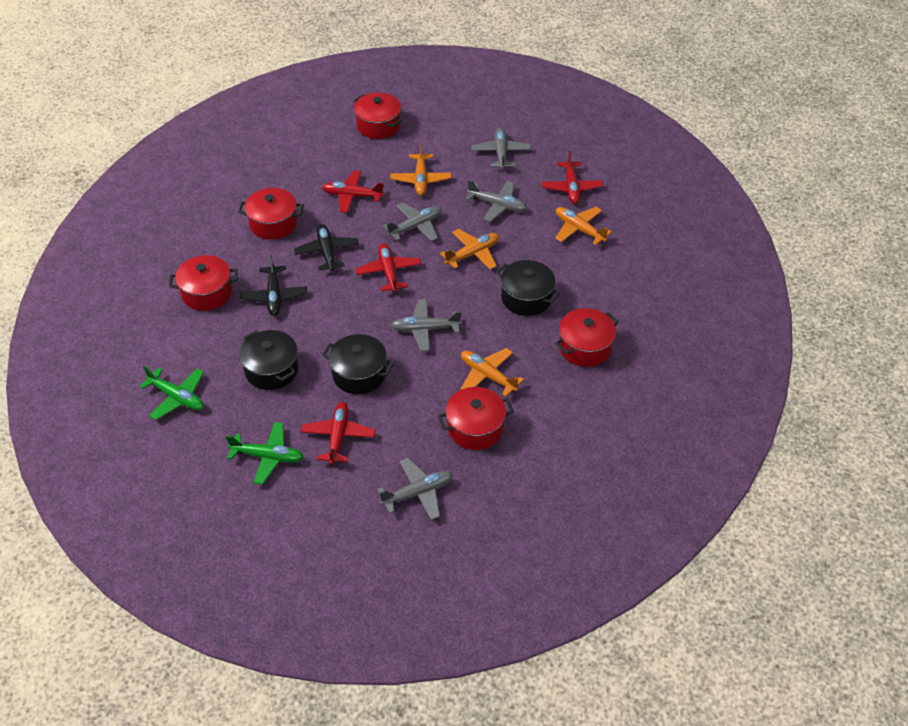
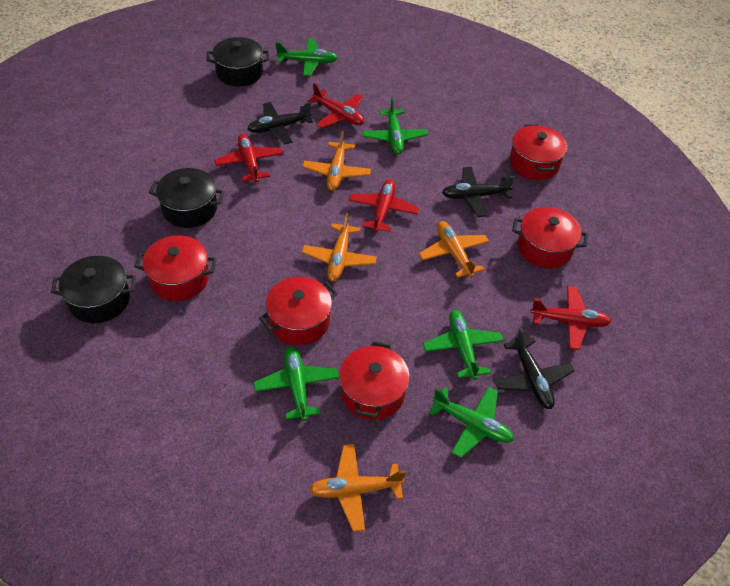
black plane: 2 -> 3
green plane: 2 -> 5
grey plane: 5 -> 0

